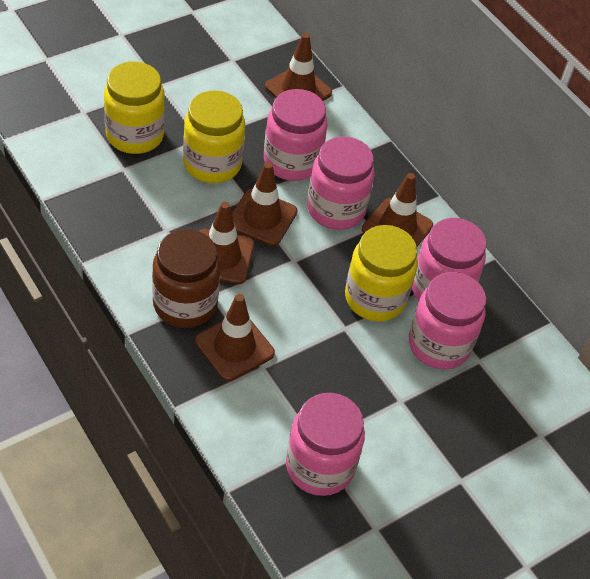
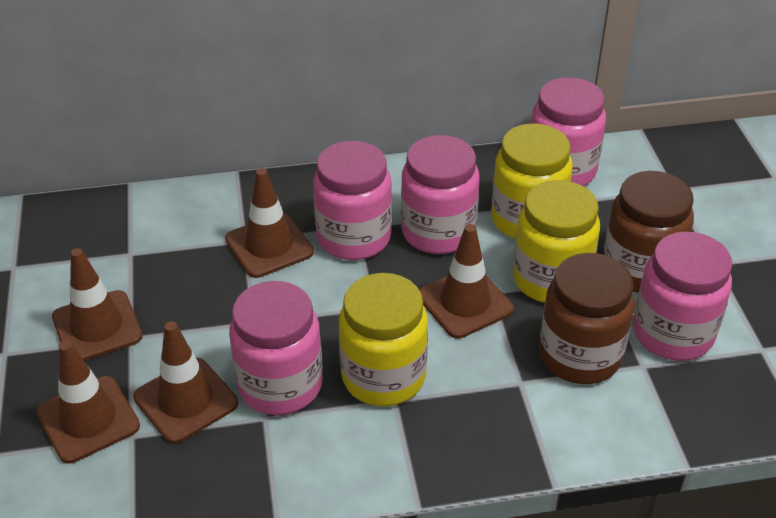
brown jar: 1 -> 2

